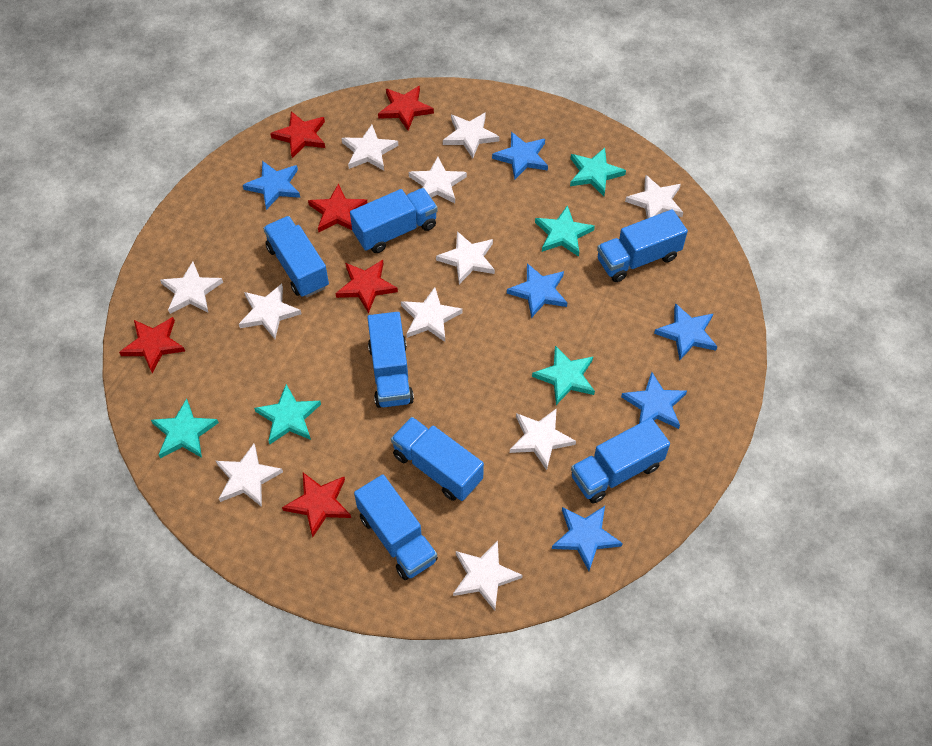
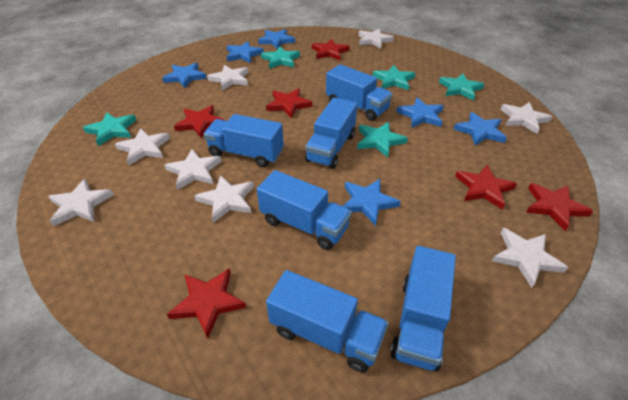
blue truck: 7 -> 6
white star: 11 -> 8

